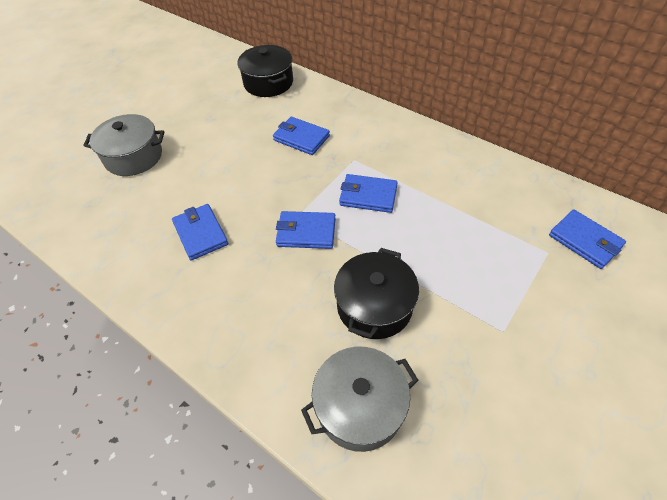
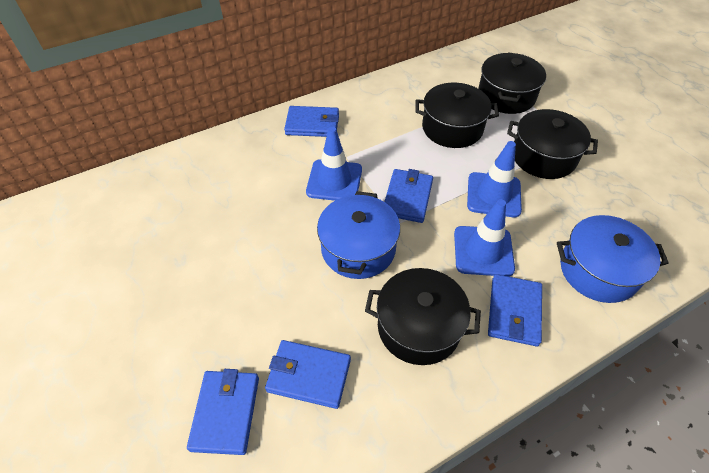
black pot: 2 -> 4
blue pot: 0 -> 2
blue traffic cone: 0 -> 3
grey pot: 2 -> 0

